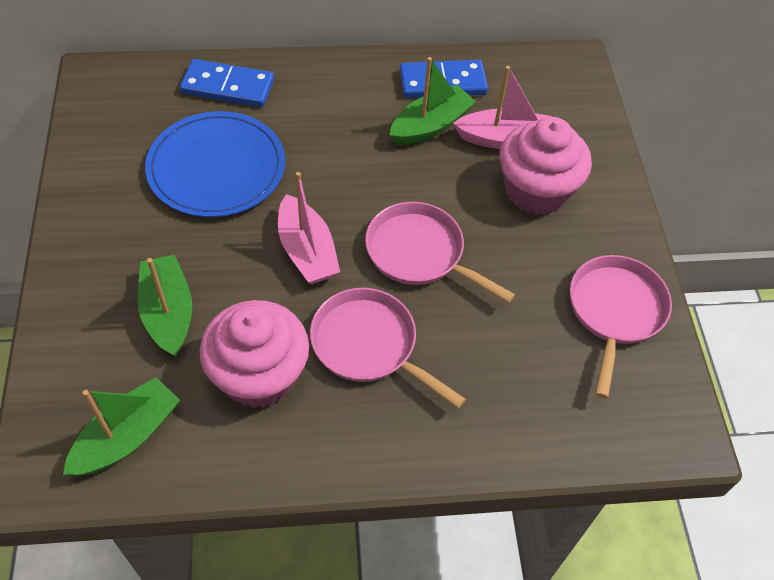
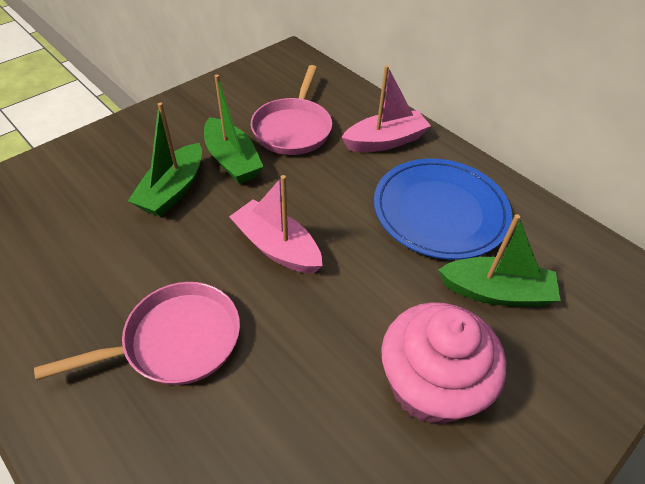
blue domino: 2 -> 0
pink cupcake: 2 -> 1
pink pan: 3 -> 2

